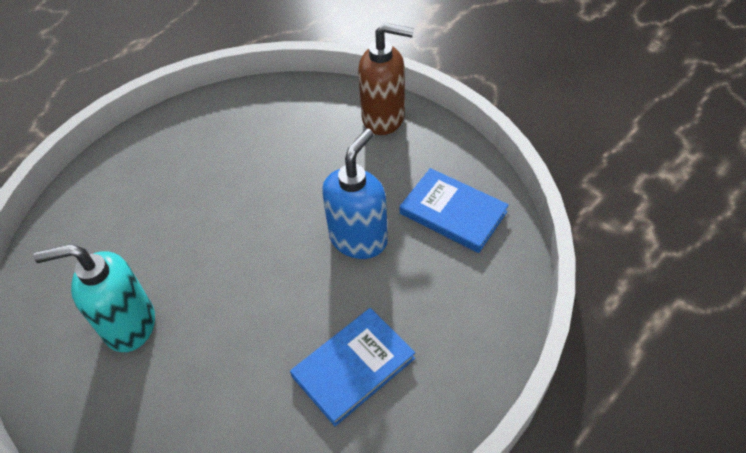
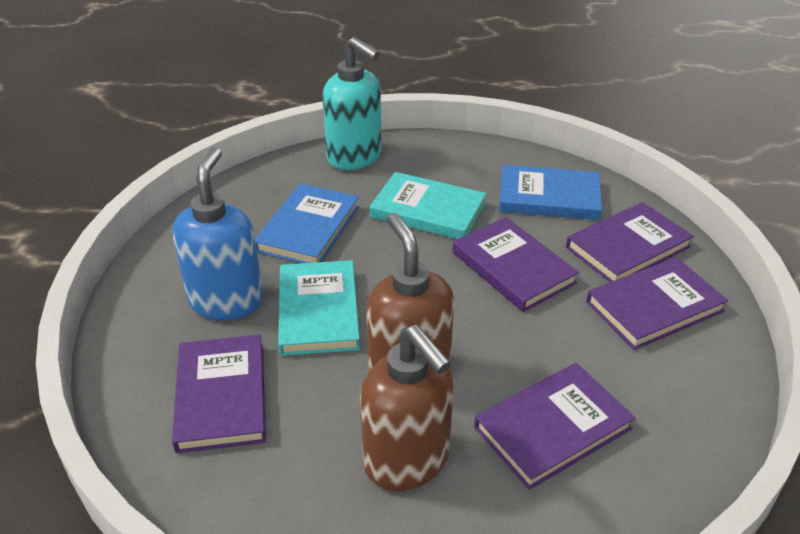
brown soap dispenser: 1 -> 2
purple book: 0 -> 5
turquoise book: 0 -> 2

